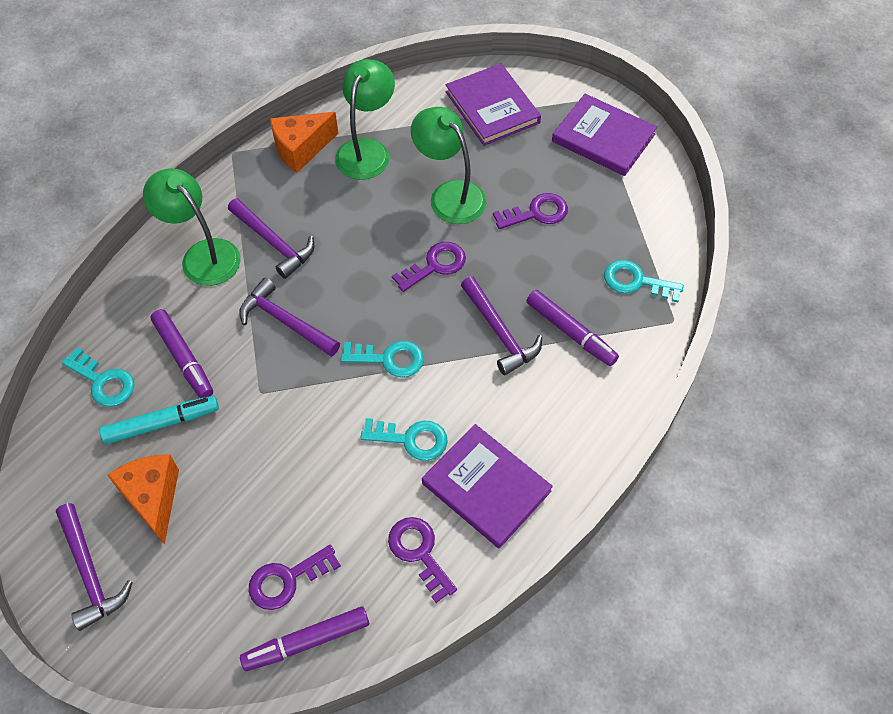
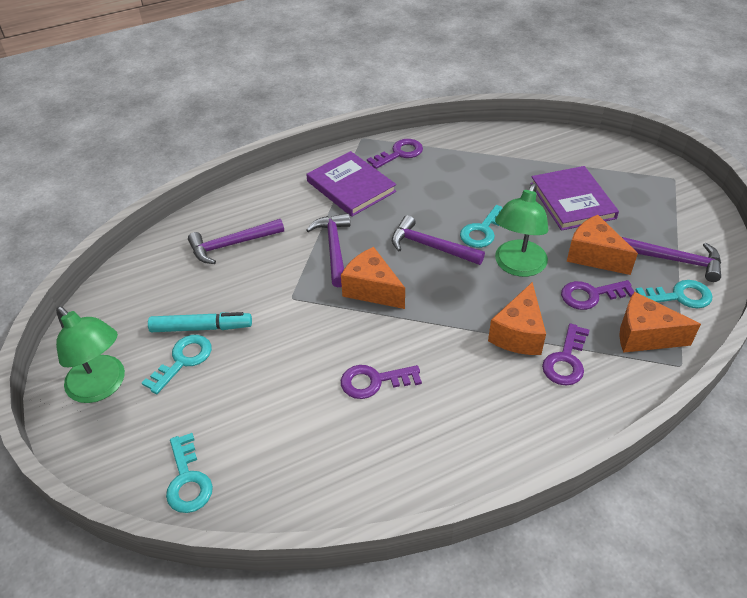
green lamp: 3 -> 2
orange cheese: 2 -> 4
purple book: 3 -> 2
purple marker: 3 -> 0

